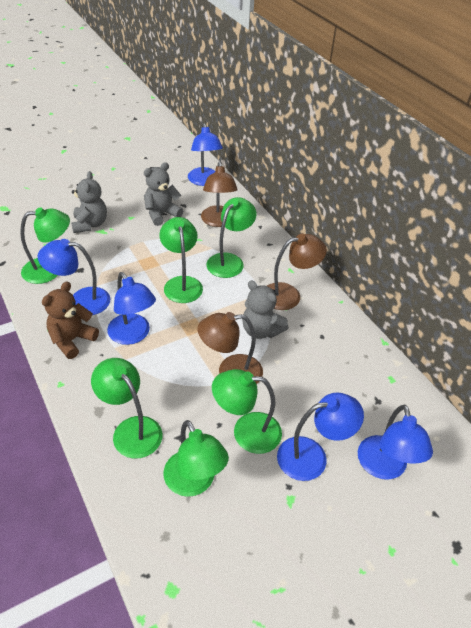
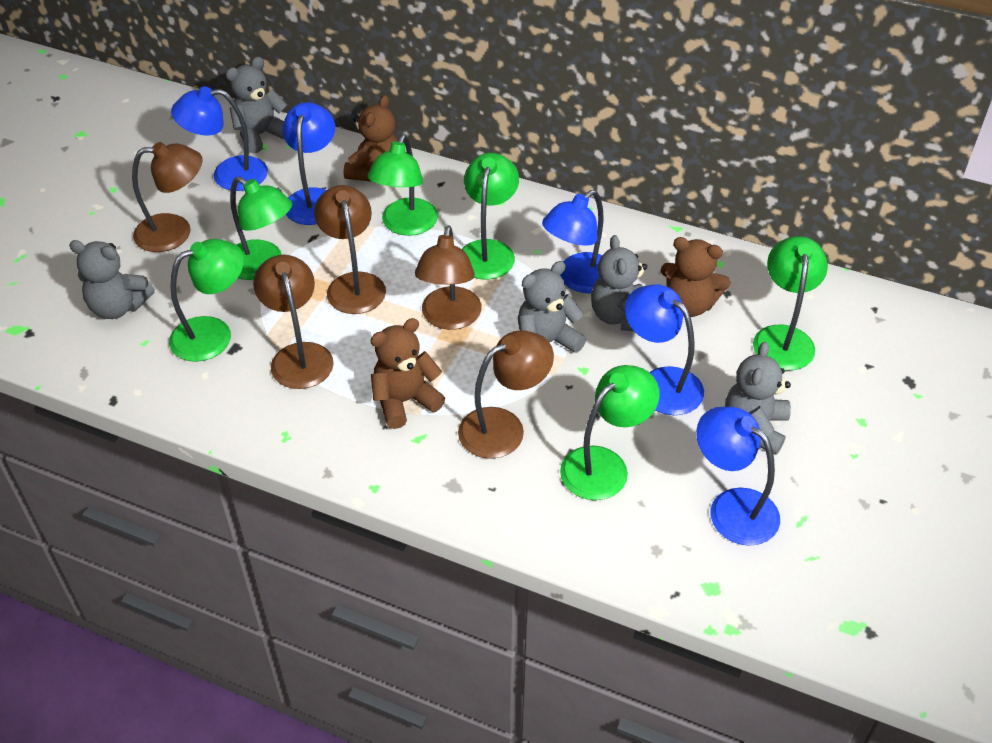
brown lamp: 3 -> 5
brown teddy bear: 1 -> 3
grey teddy bear: 3 -> 5

